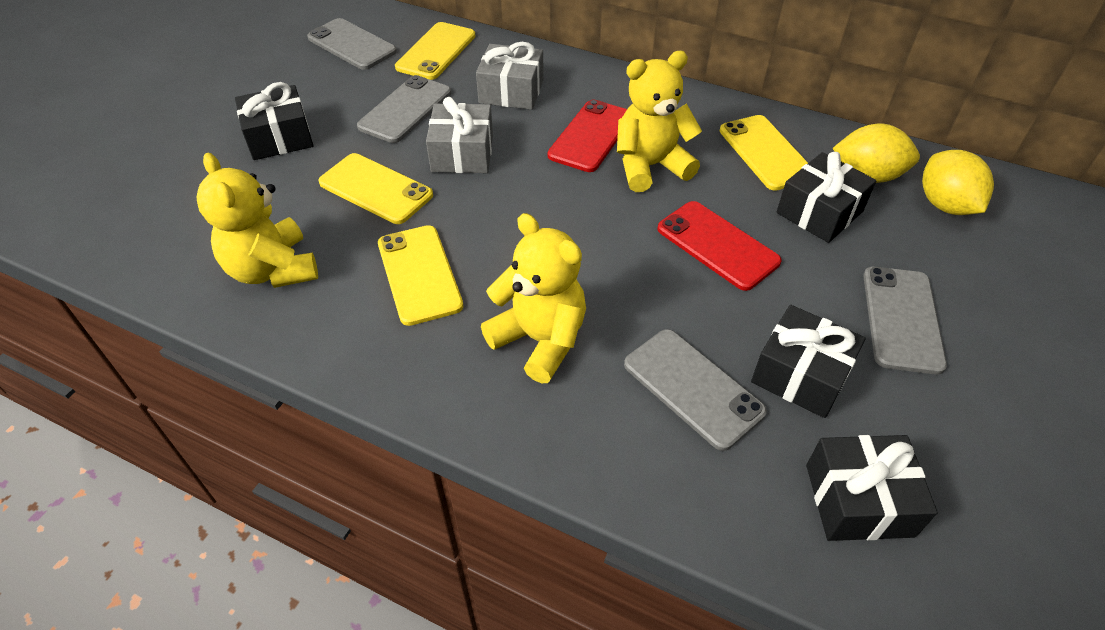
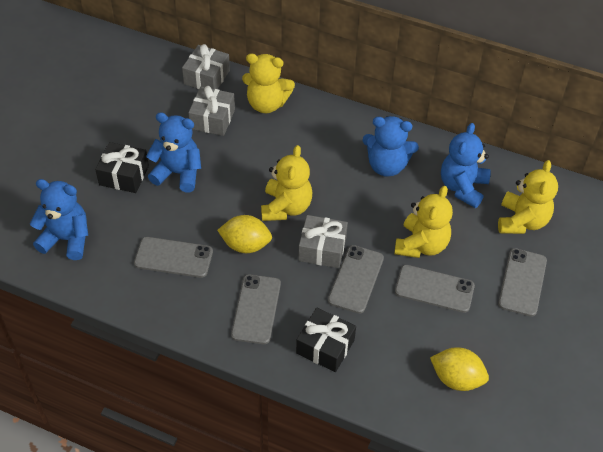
black gift: 4 -> 2
blue teddy bear: 0 -> 4
grey gift: 2 -> 3
grey phone: 4 -> 5
red phone: 2 -> 0
yellow phone: 4 -> 0
yellow teddy bear: 3 -> 4

